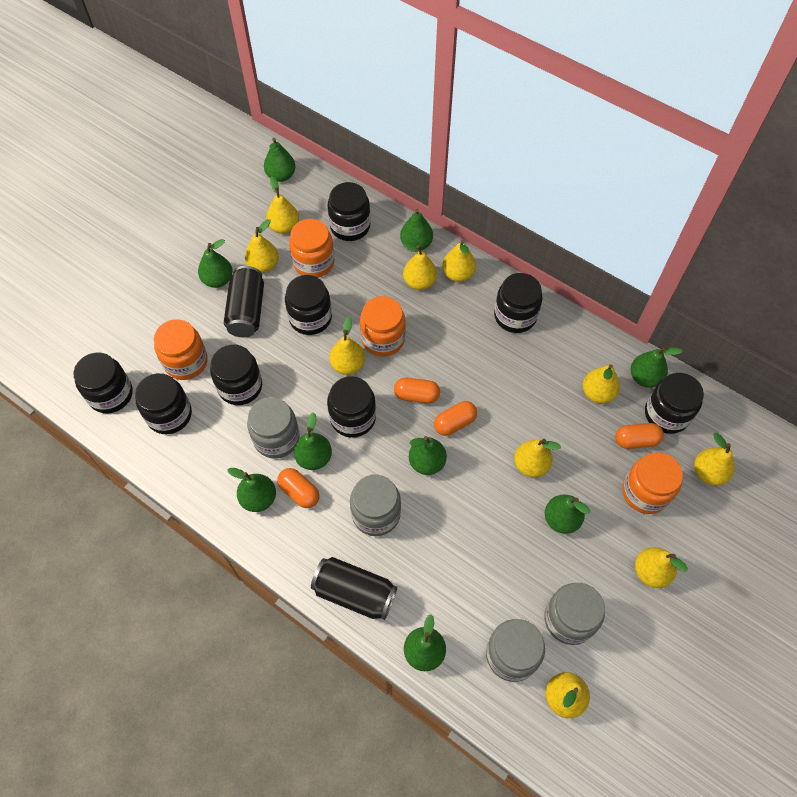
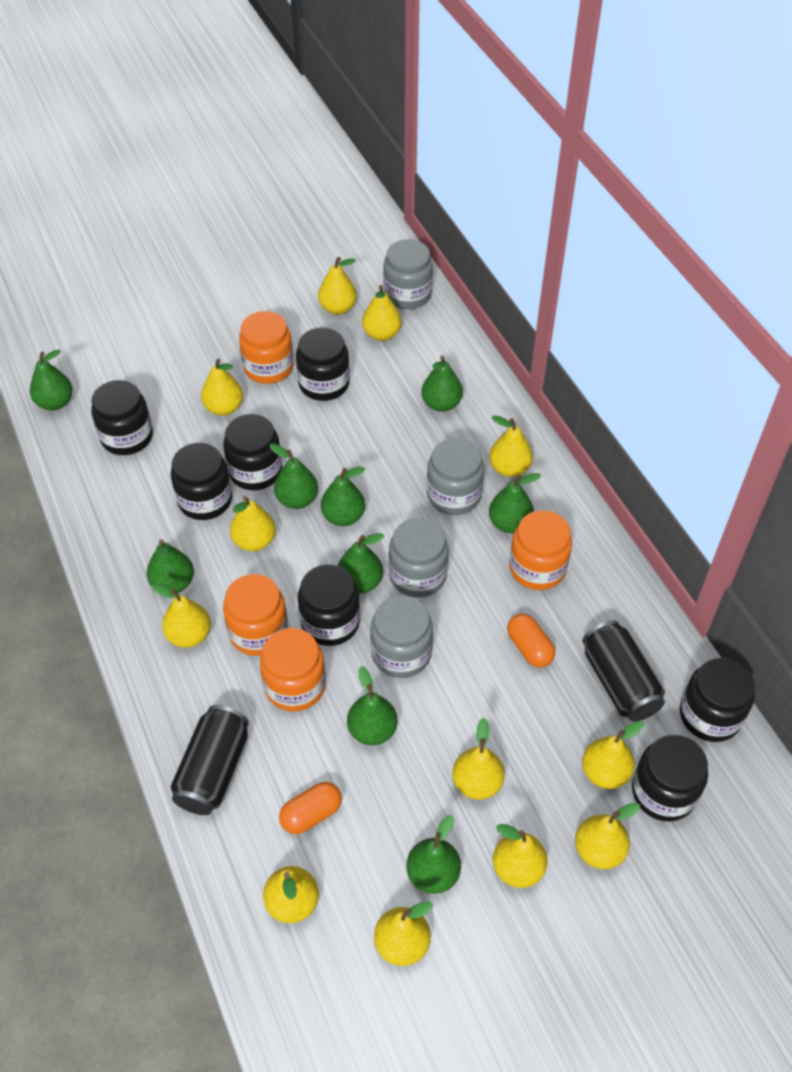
black jar: 8 -> 7
orange capsule: 4 -> 2
yellow pear: 10 -> 12

